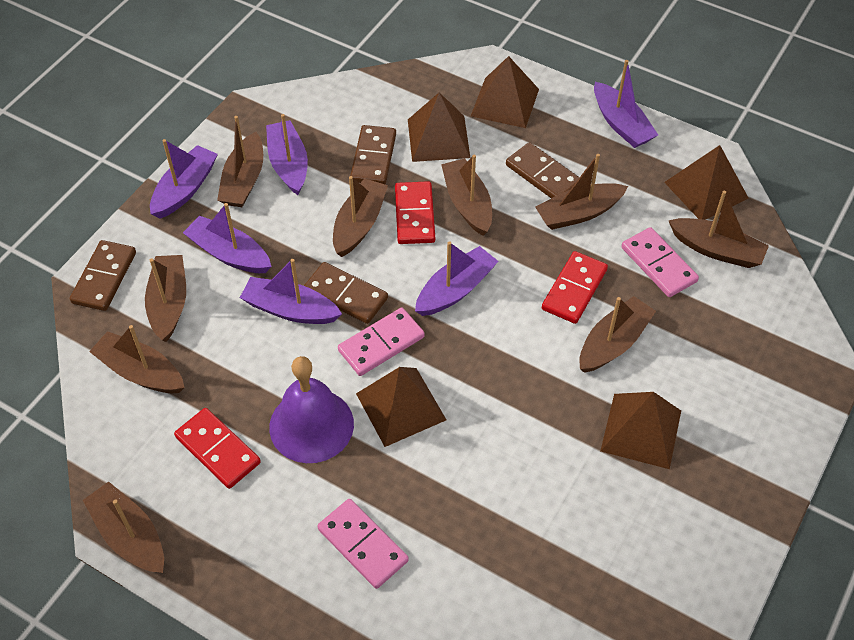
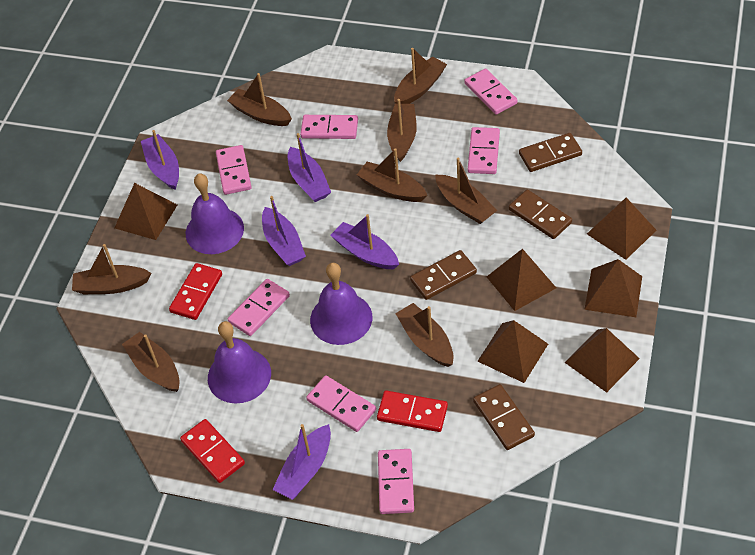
brown boat: 9 -> 8
brown pyramid: 5 -> 6
pink domino: 3 -> 7
purple bell: 1 -> 3
purple boat: 6 -> 5

